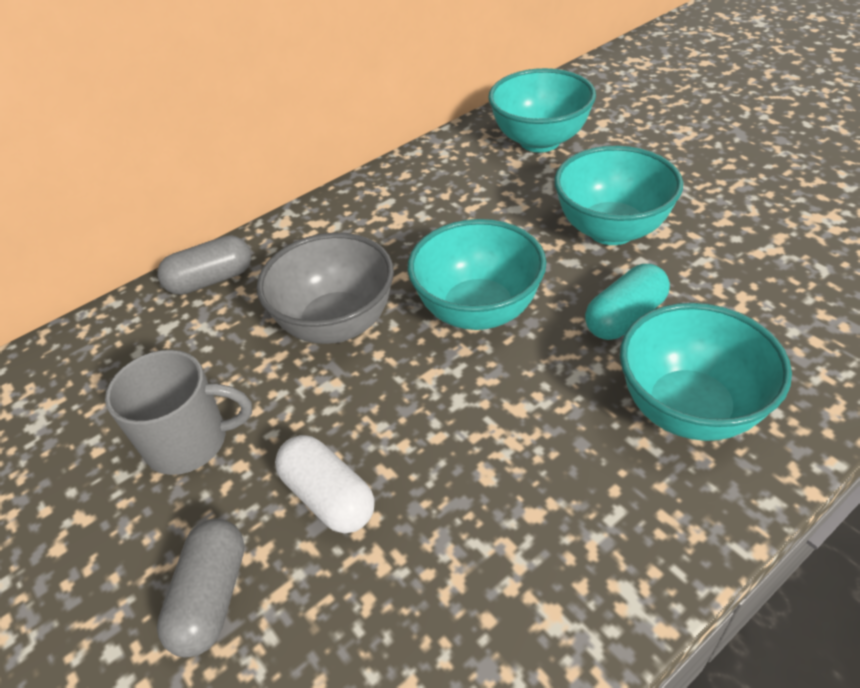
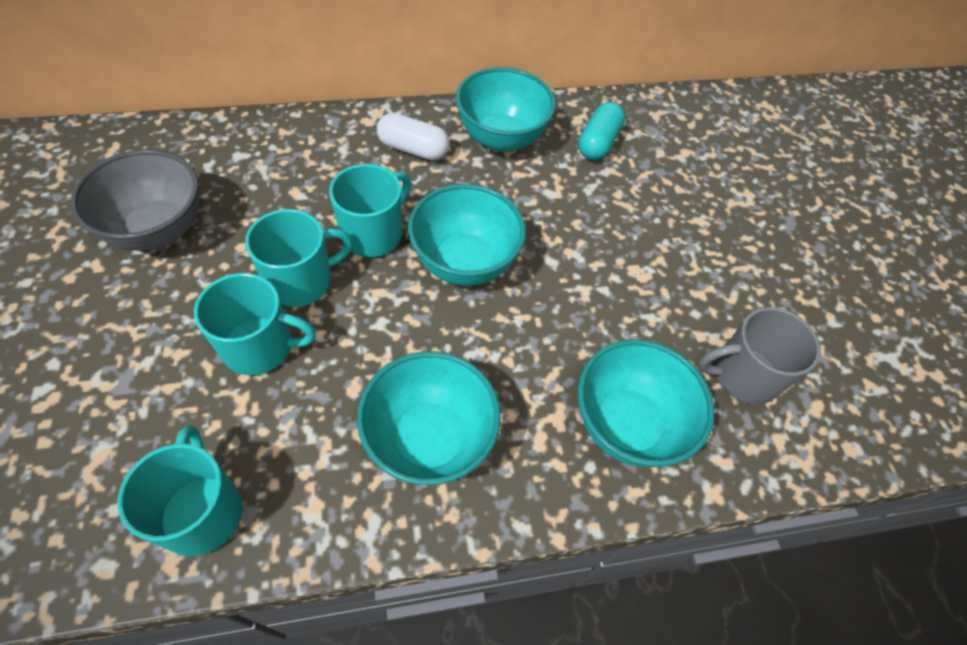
grey capsule: 2 -> 0
turquoise mug: 0 -> 4

